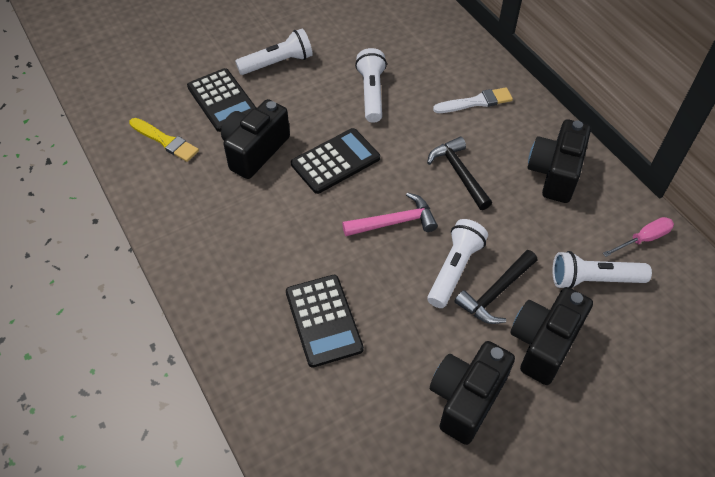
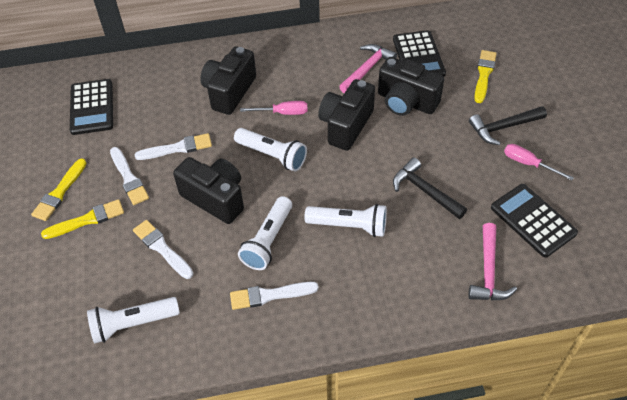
pink hammer: 1 -> 2
pink screwdriver: 1 -> 2
white brush: 1 -> 4
yellow brush: 1 -> 3

